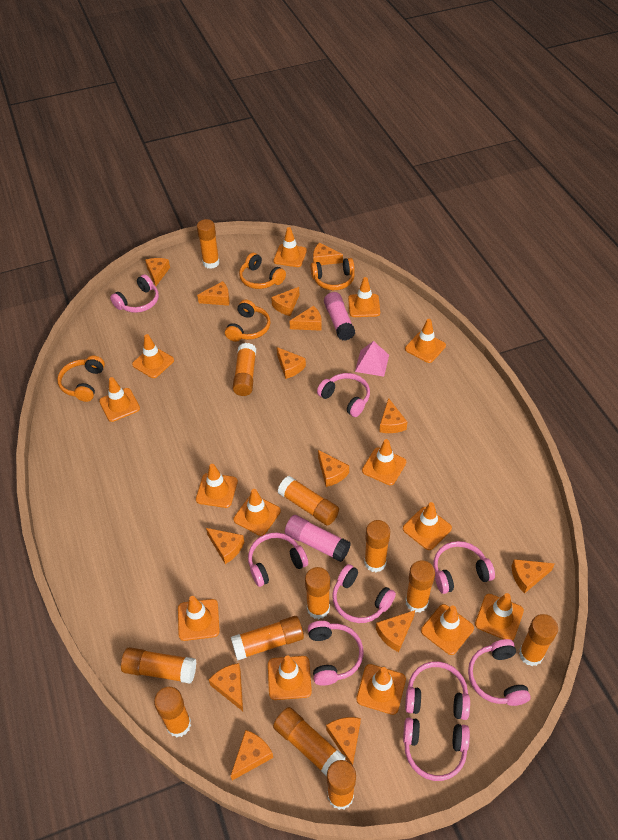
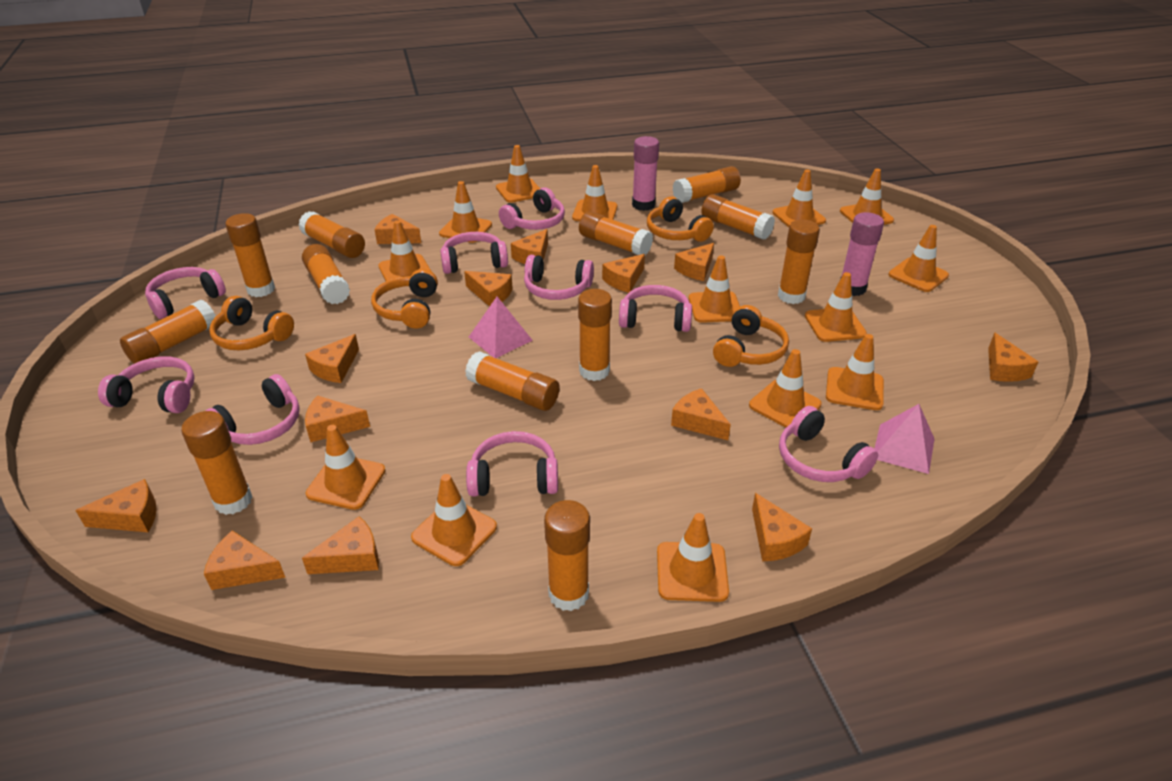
orange cheese: 14 -> 13
pink pyramid: 1 -> 2

